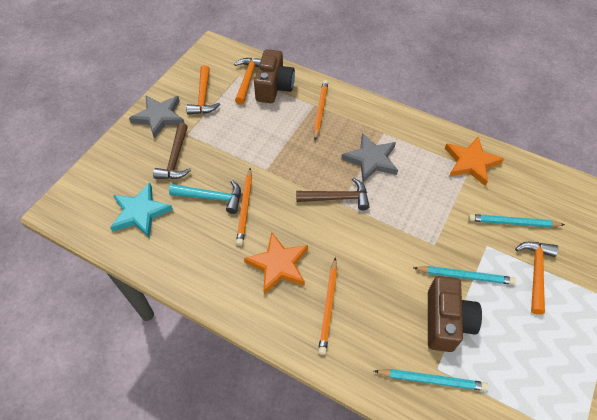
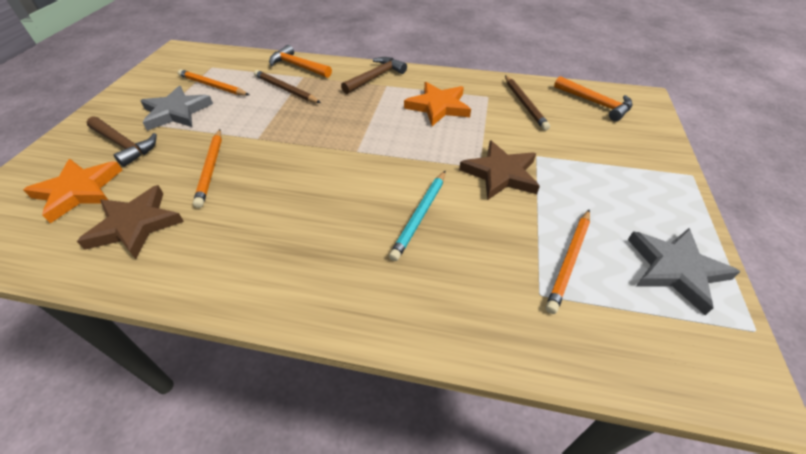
brown camera: 2 -> 0
brown pencil: 0 -> 2
brown star: 0 -> 2
orange hammer: 3 -> 2
turquoise hammer: 1 -> 0
turquoise pencil: 3 -> 1
turquoise star: 1 -> 0

